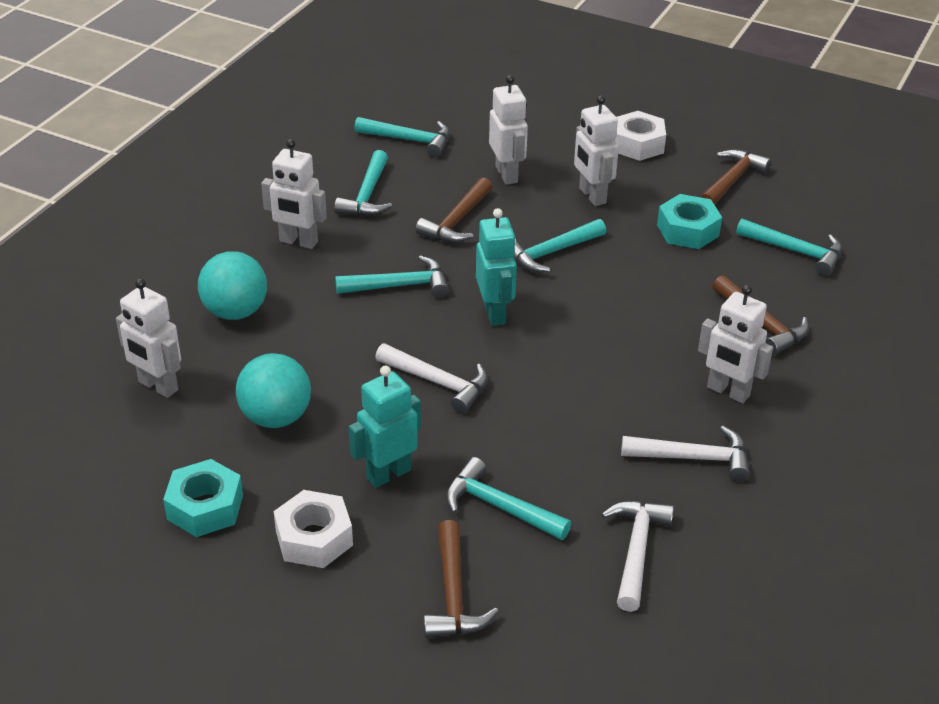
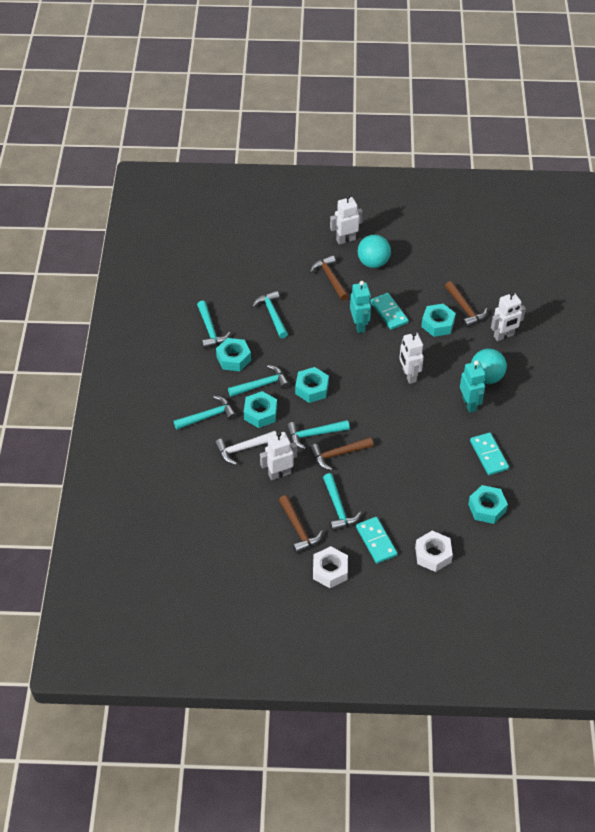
turquoise domino: 0 -> 3
turquoise nut: 2 -> 5
white hammer: 3 -> 1
white robot: 5 -> 4

